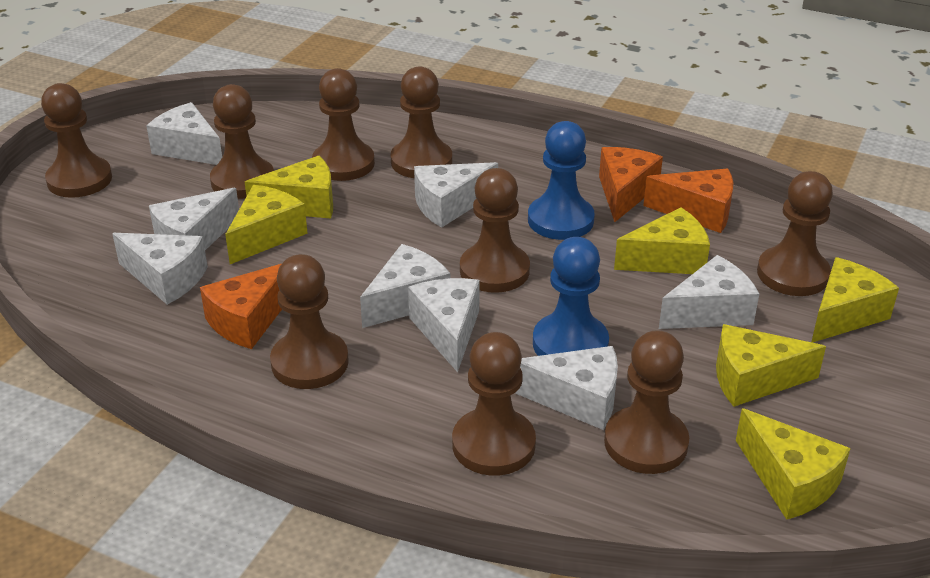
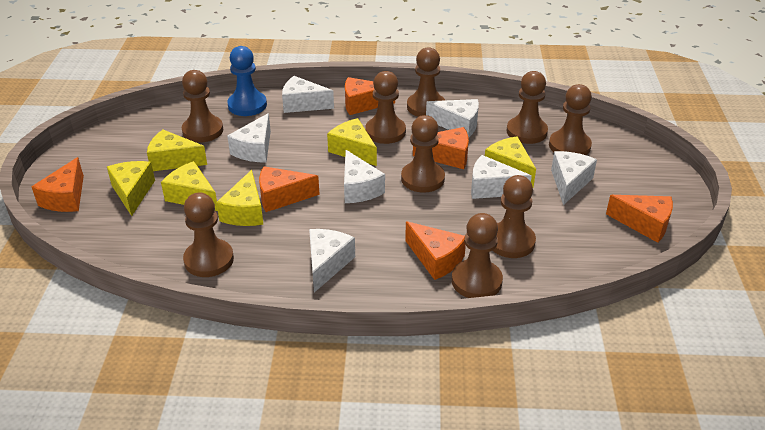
blue pawn: 2 -> 1
orange cheese: 3 -> 6
white cheese: 8 -> 7

